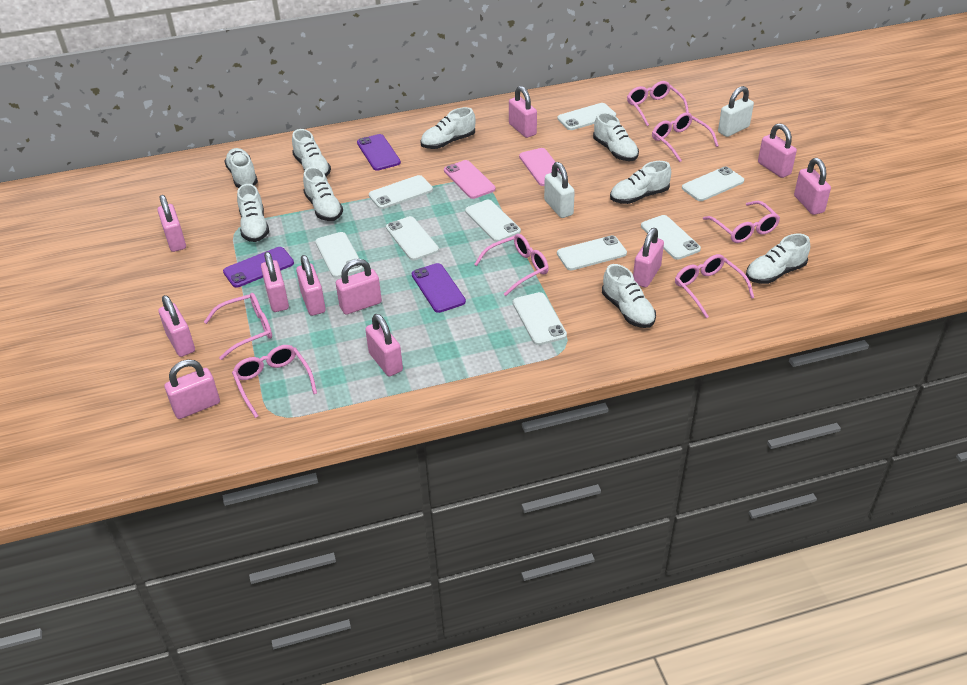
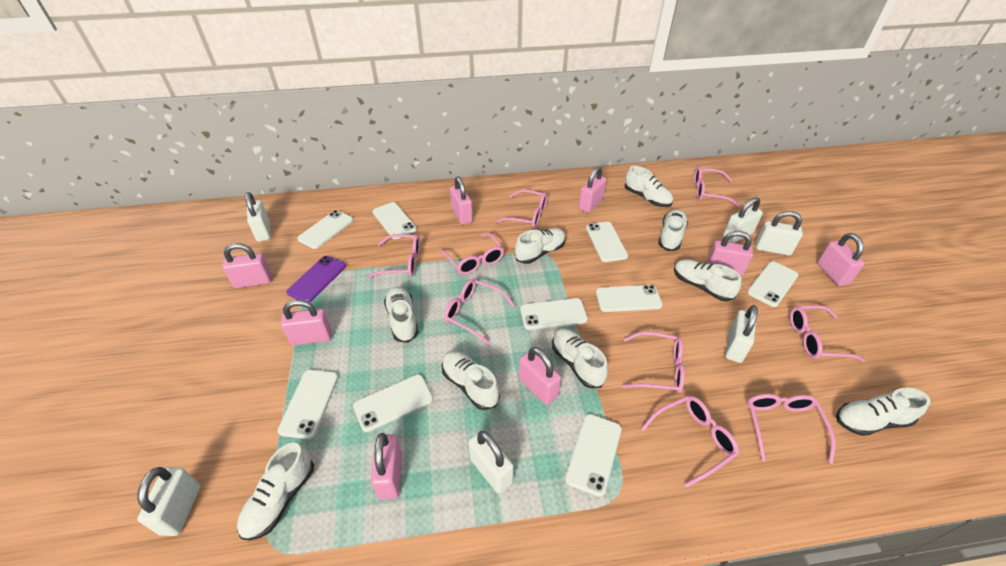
pink glasses: 7 -> 9
pink padlock: 11 -> 8
pink phone: 2 -> 0
purple phone: 3 -> 1
white padlock: 2 -> 6

